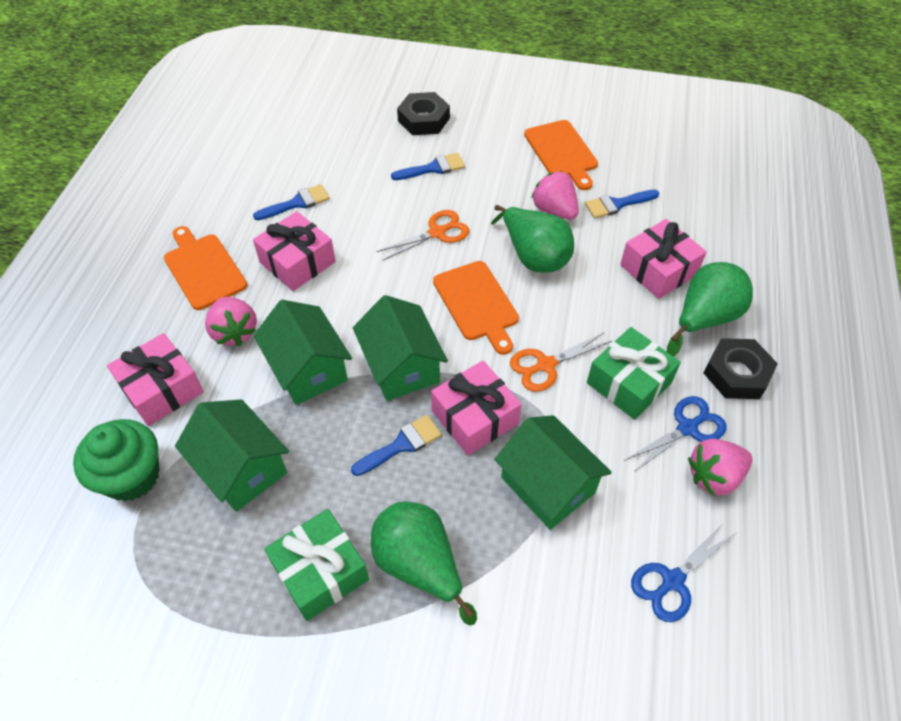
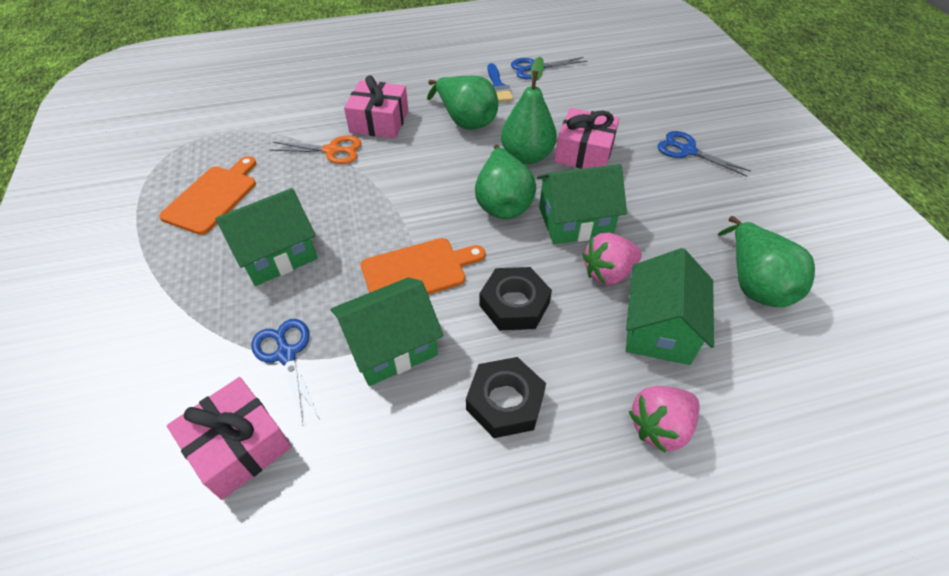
blue brush: 4 -> 1
blue scissors: 2 -> 3
green cupcake: 1 -> 0
green gift: 2 -> 0
green pear: 3 -> 4
orange cutting board: 3 -> 2
orange scissors: 2 -> 1
pink gift: 4 -> 3
pink strawberry: 3 -> 2

